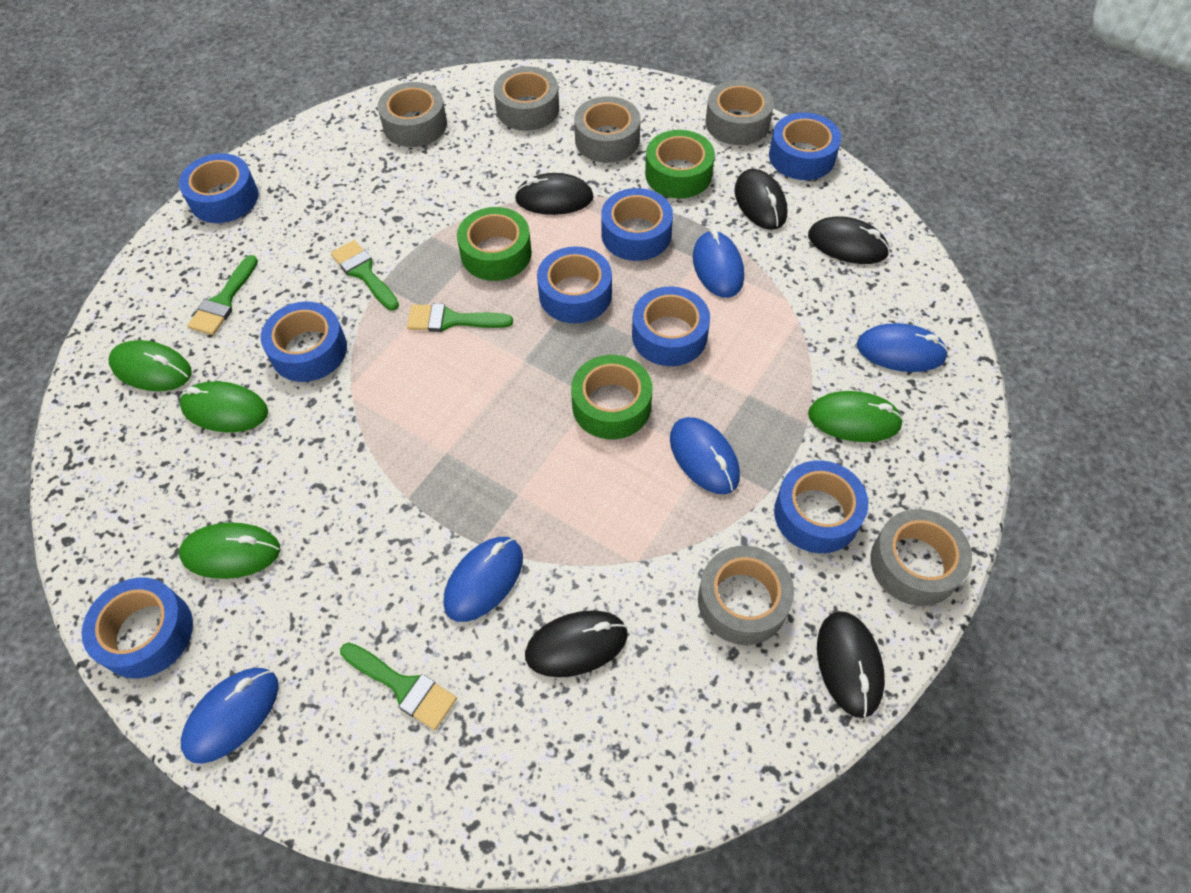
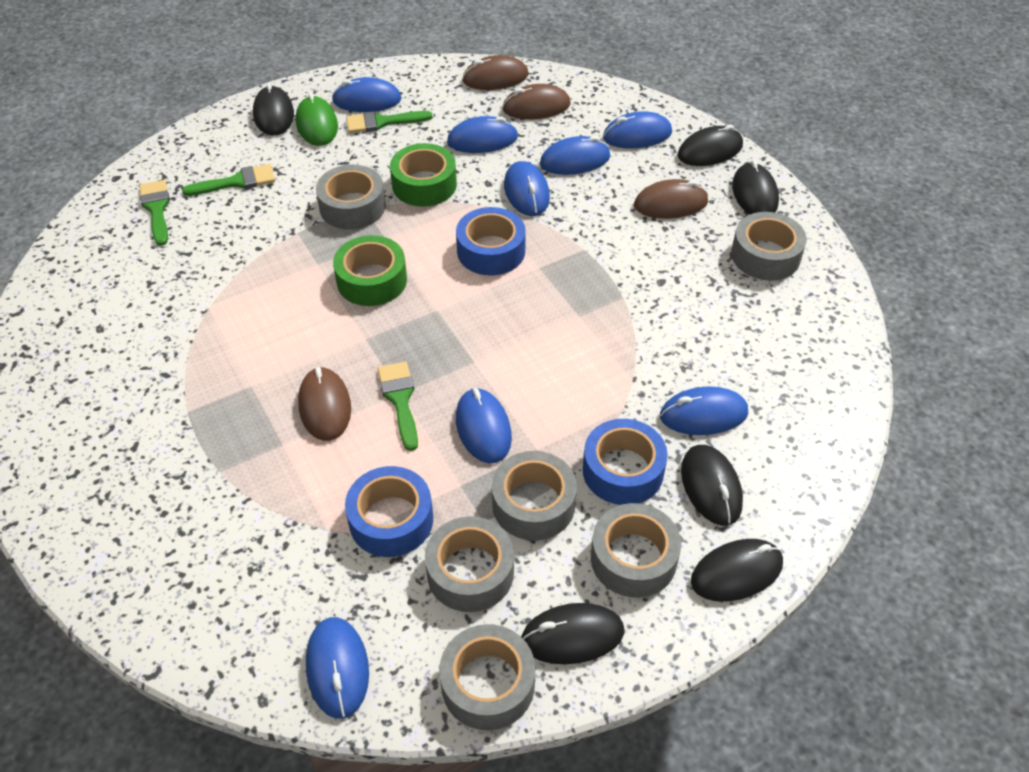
black mouse: 5 -> 6
blue mouse: 5 -> 8
blue tape: 8 -> 3
brown mouse: 0 -> 4
green mouse: 4 -> 1
green tape: 3 -> 2

